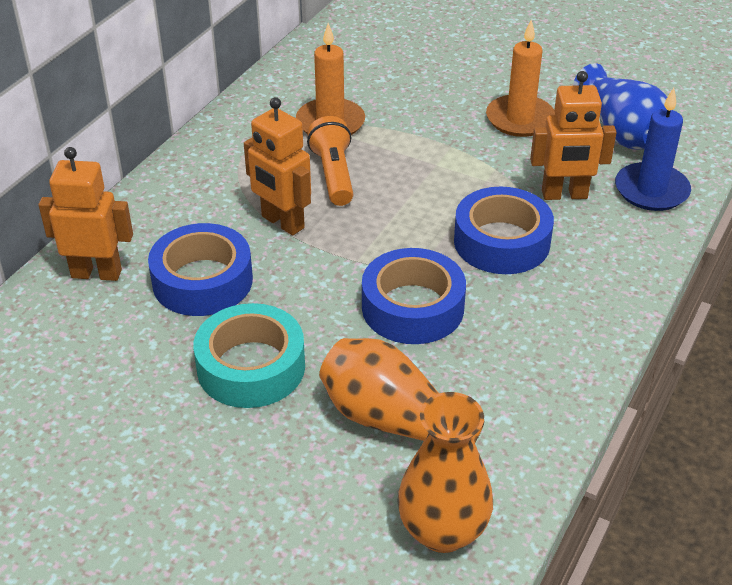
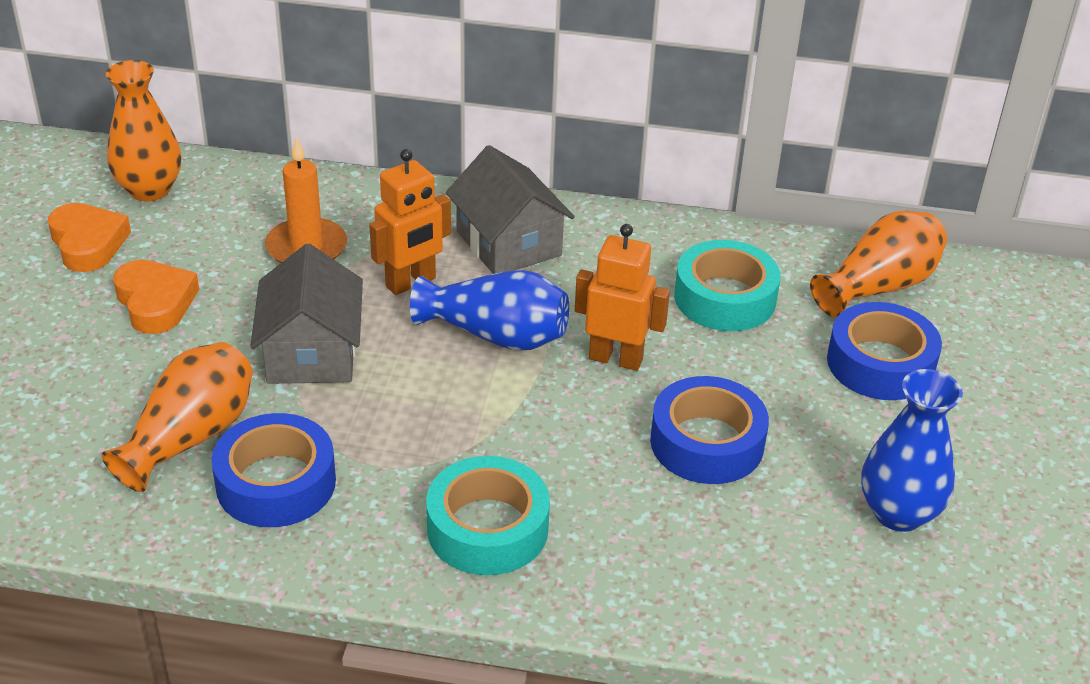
blue candle: 1 -> 0
blue vase: 1 -> 2
grey house: 0 -> 2
orange candle: 2 -> 1
orange flashlight: 1 -> 0
orange heart: 0 -> 2
orange robot: 3 -> 2
orange vase: 2 -> 3
turquoise tape: 1 -> 2

